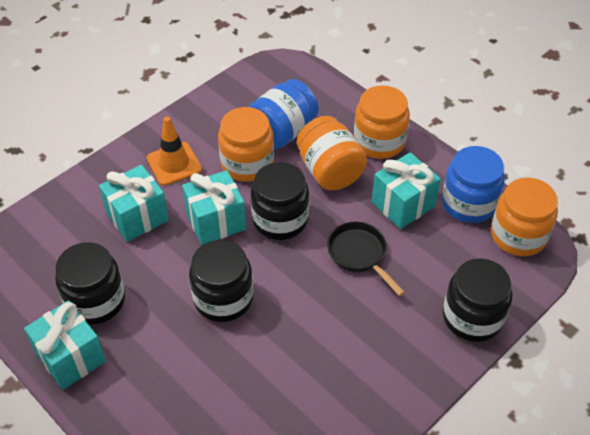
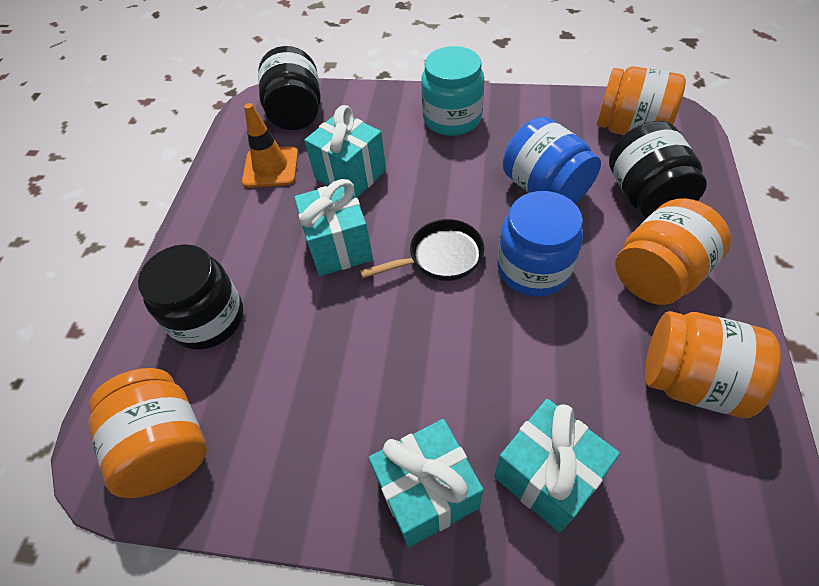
black jar: 4 -> 3
turquoise jar: 0 -> 1

